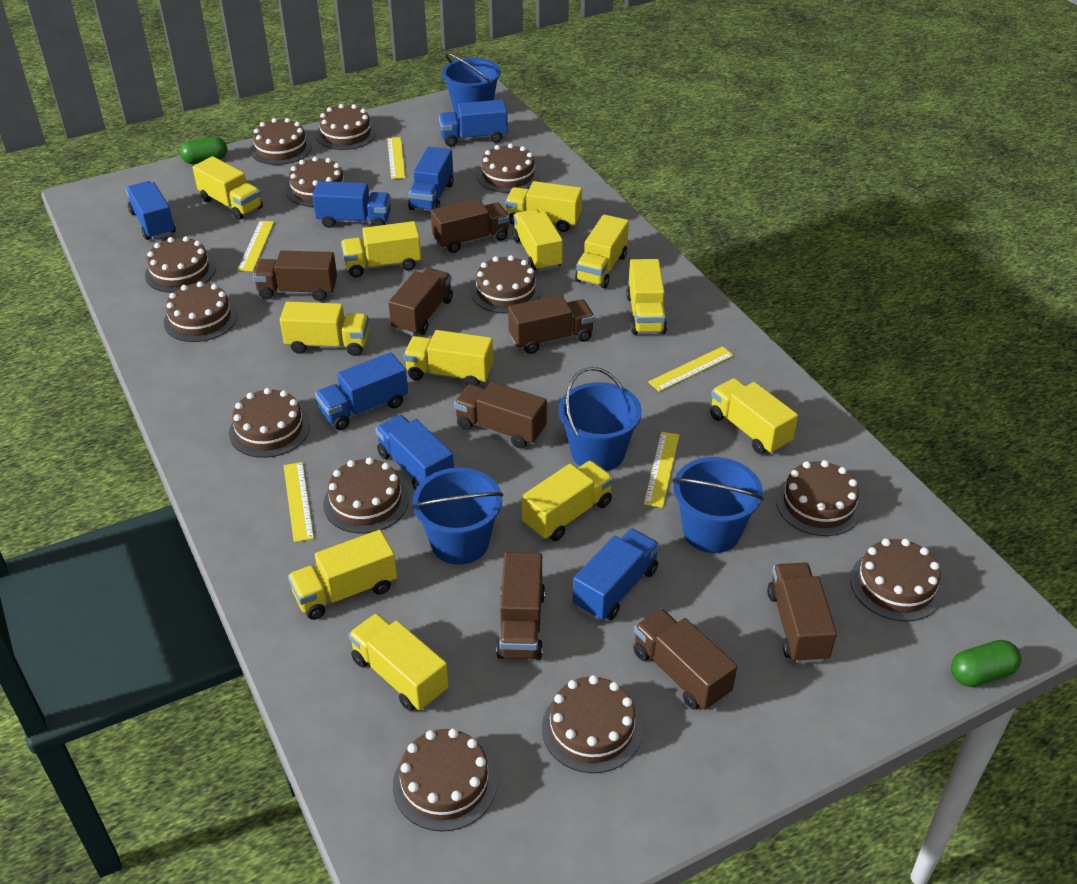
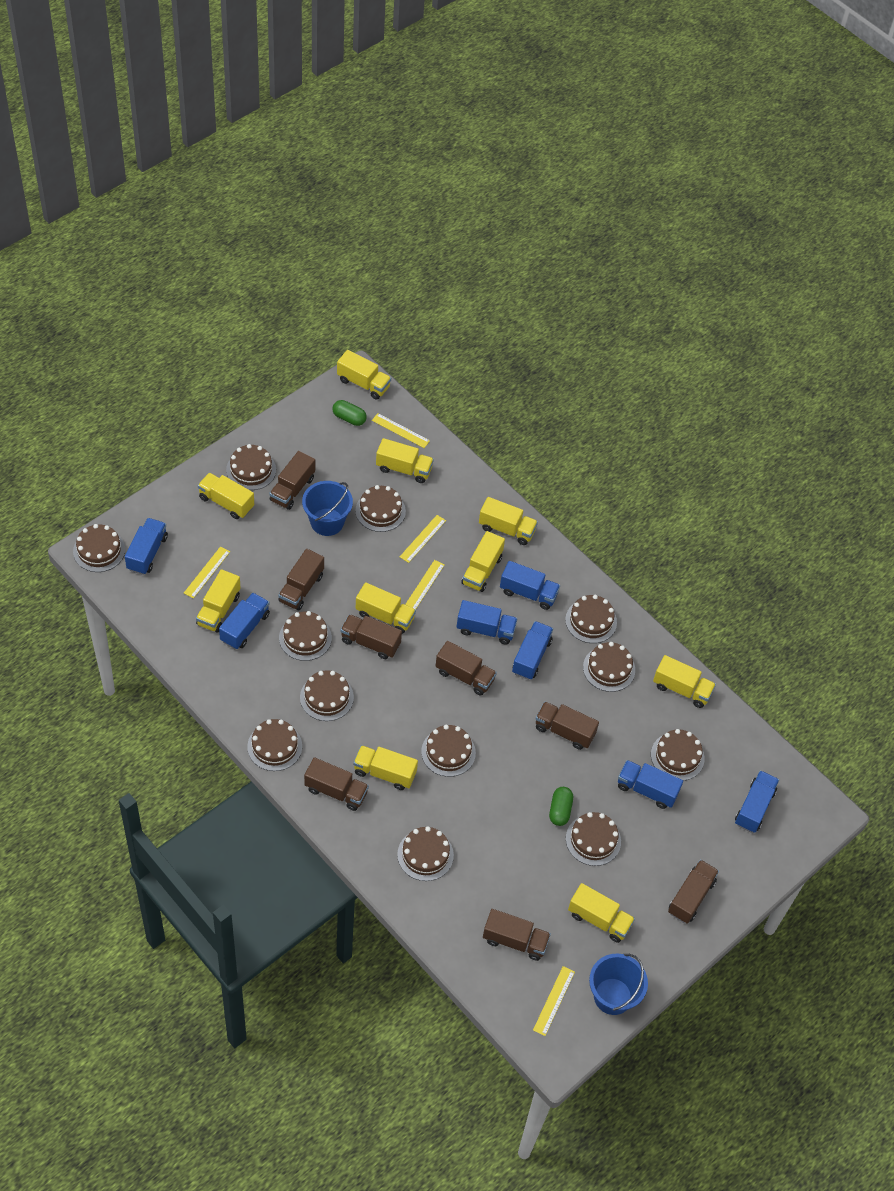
blue bucket: 4 -> 2
brown cake: 13 -> 12
yellow truck: 12 -> 10

